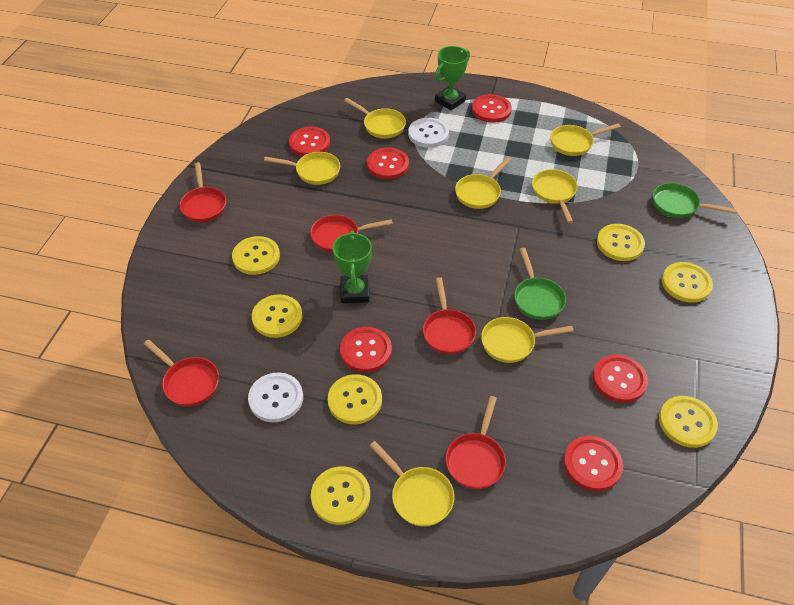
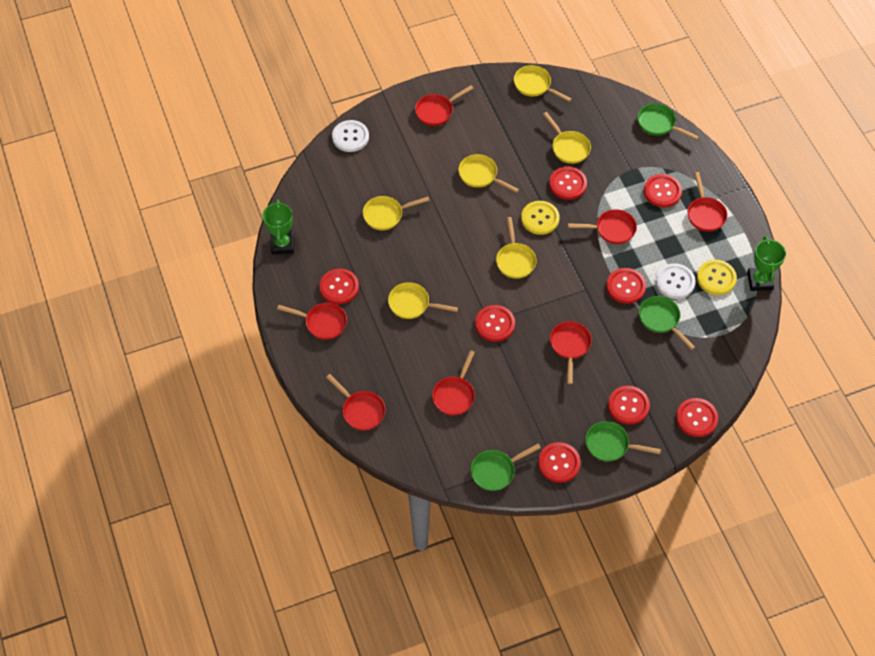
green pan: 2 -> 4
red button: 6 -> 8
red pan: 5 -> 7
yellow button: 7 -> 2
yellow pan: 7 -> 6

